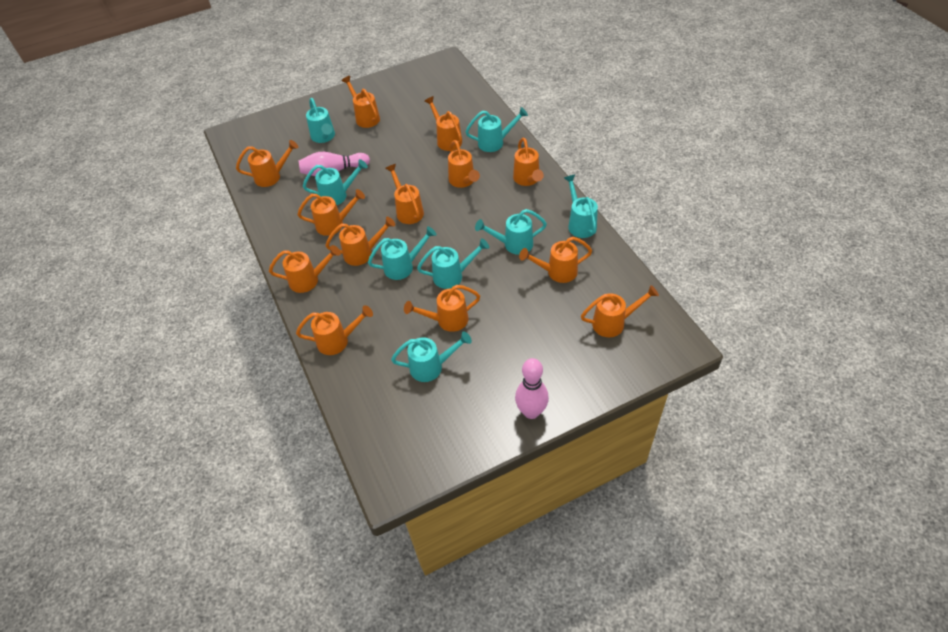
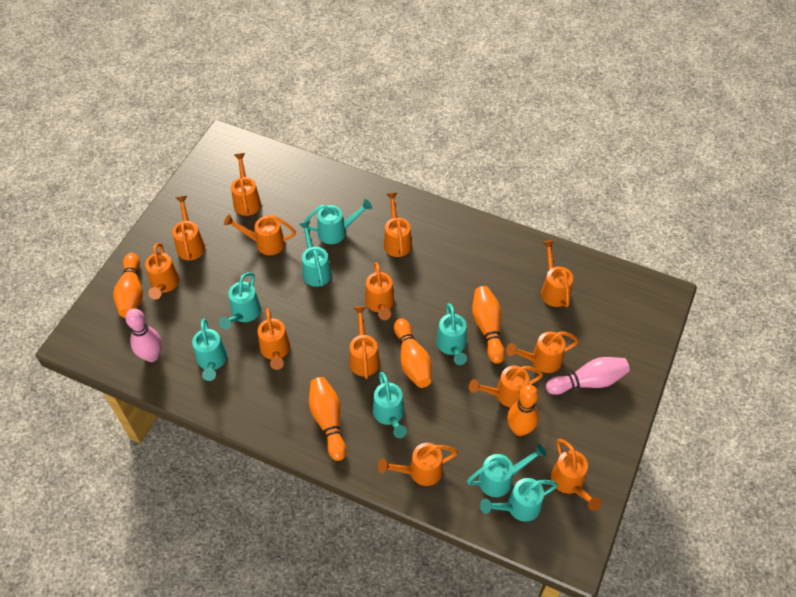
orange bowling pin: 0 -> 5

